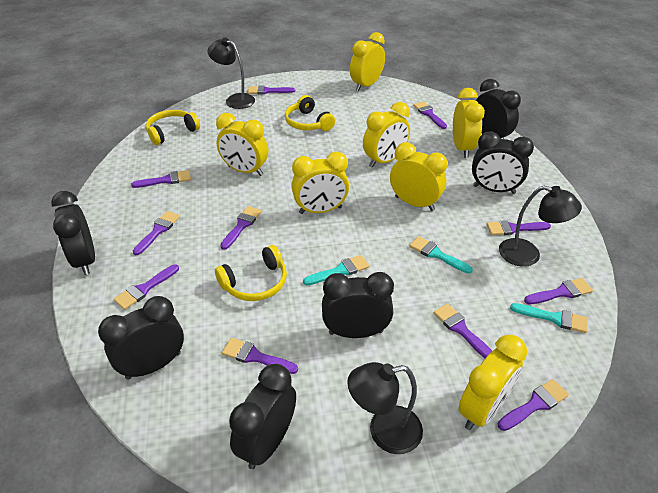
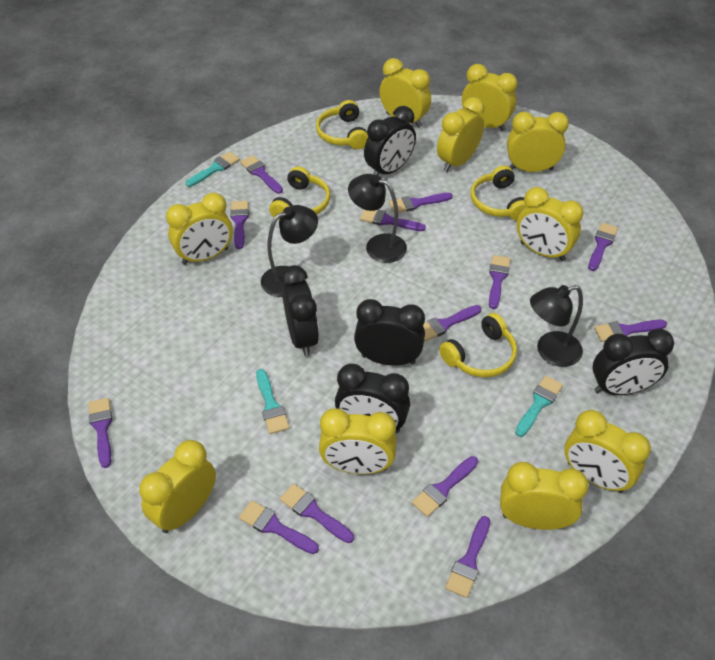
black clock: 6 -> 5
purple brush: 11 -> 13
yellow clock: 7 -> 10
yellow headphones: 3 -> 4

